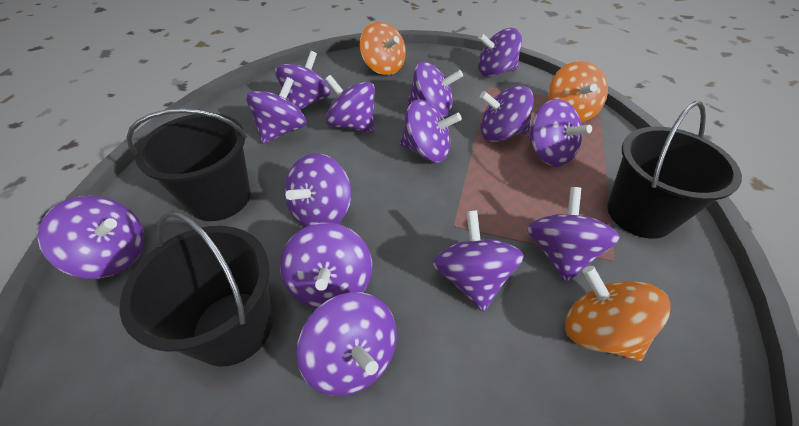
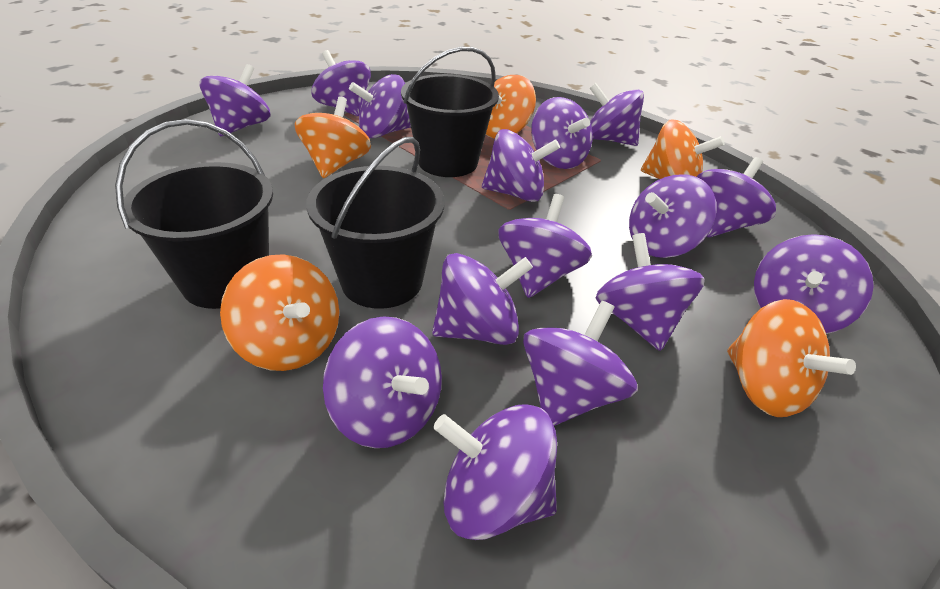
orange spinning top: 3 -> 5
purple spinning top: 14 -> 15

